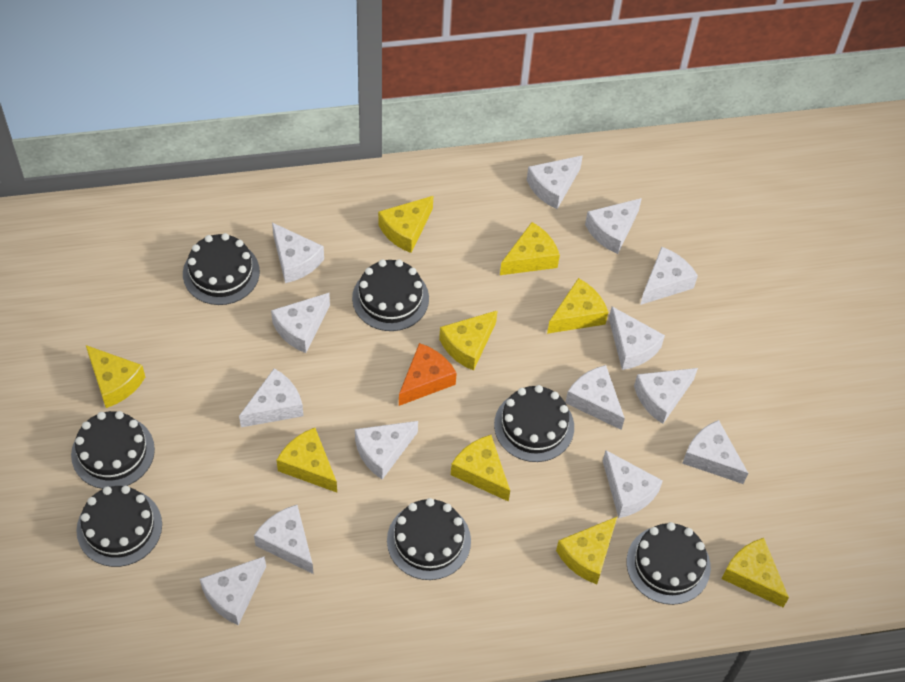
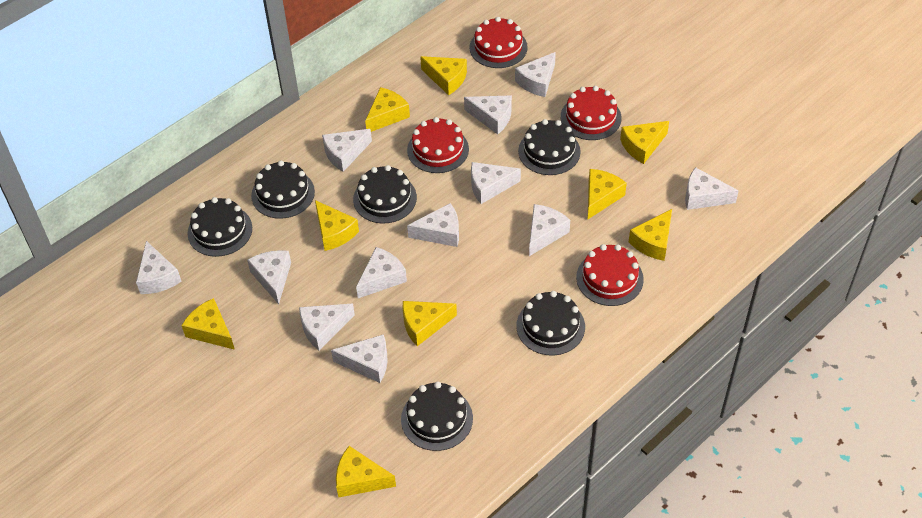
black cake: 7 -> 6
orange cheese: 1 -> 0
red cake: 0 -> 4
white cheese: 14 -> 12

